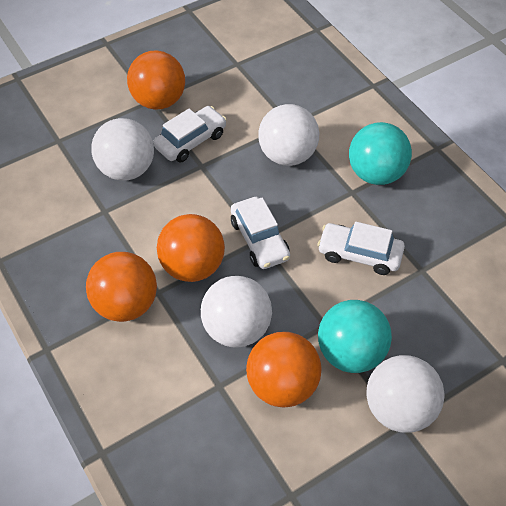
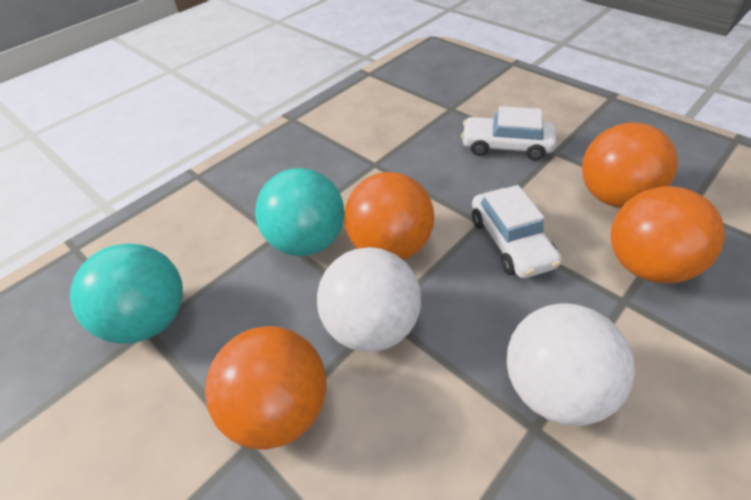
white ball: 4 -> 2
white car: 3 -> 2

